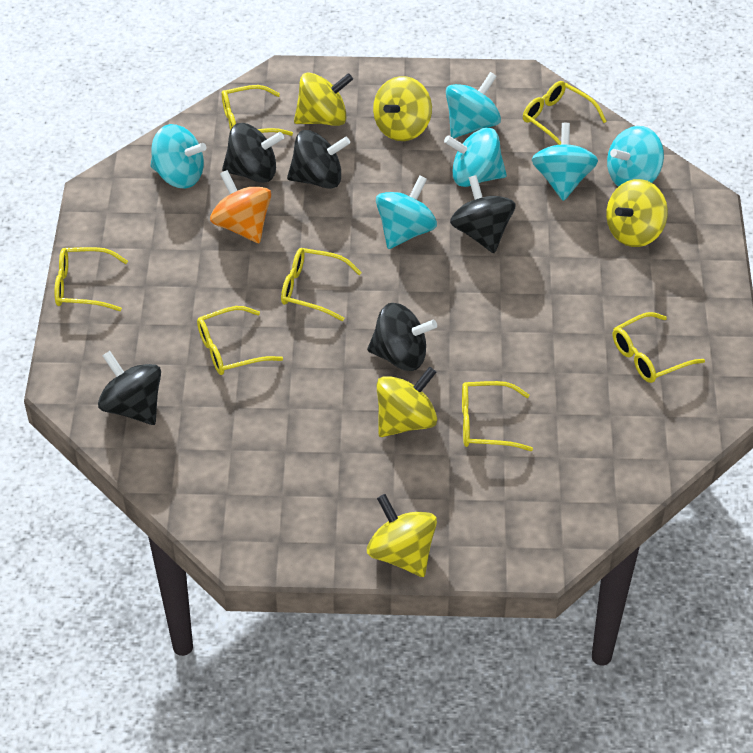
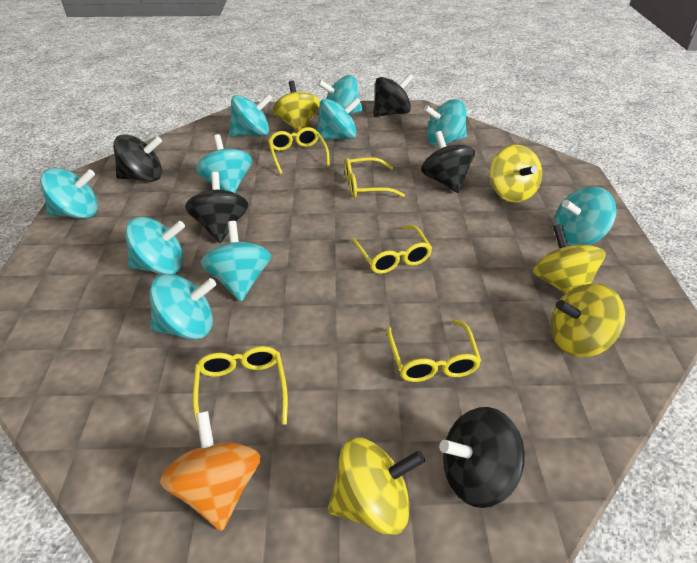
turquoise spinning top: 6 -> 10
yellow glasses: 7 -> 5

